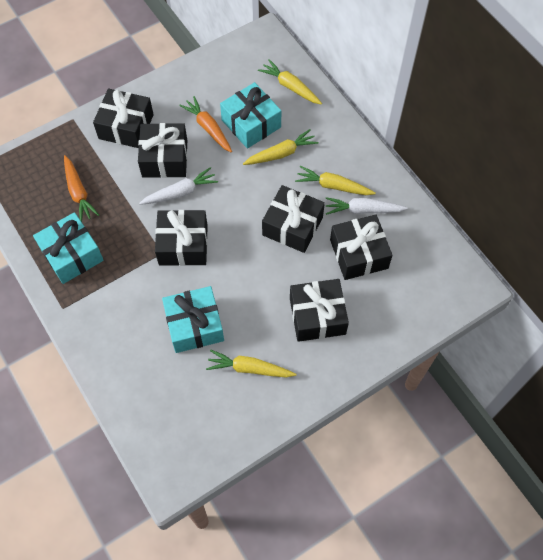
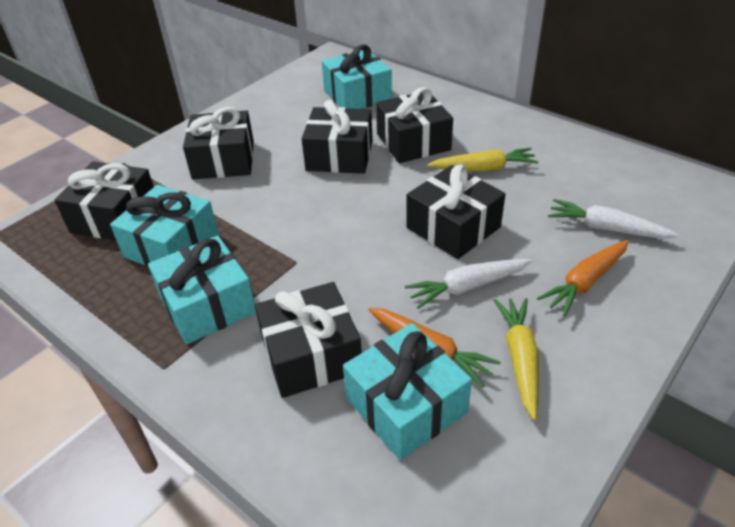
turquoise gift: 3 -> 4
yellow carrot: 4 -> 2

